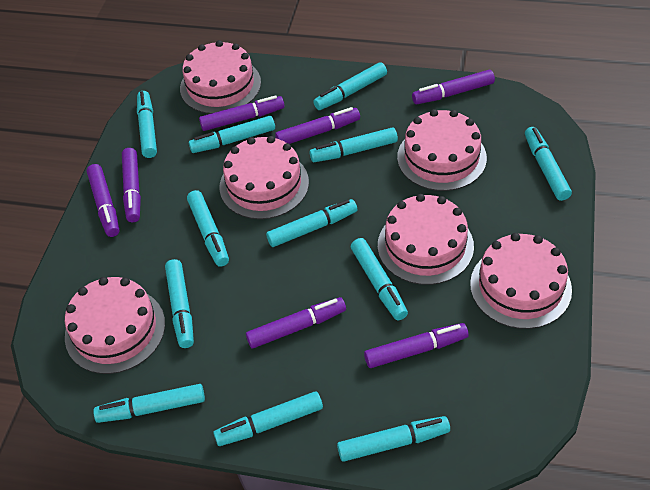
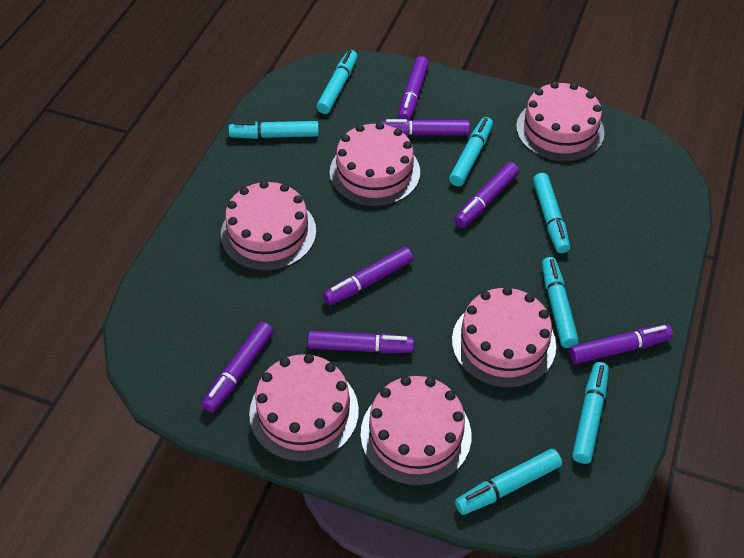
turquoise marker: 12 -> 7

